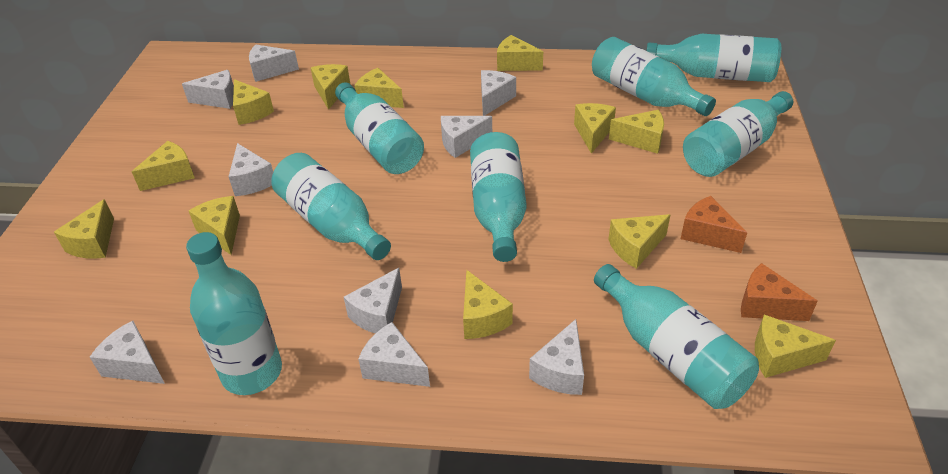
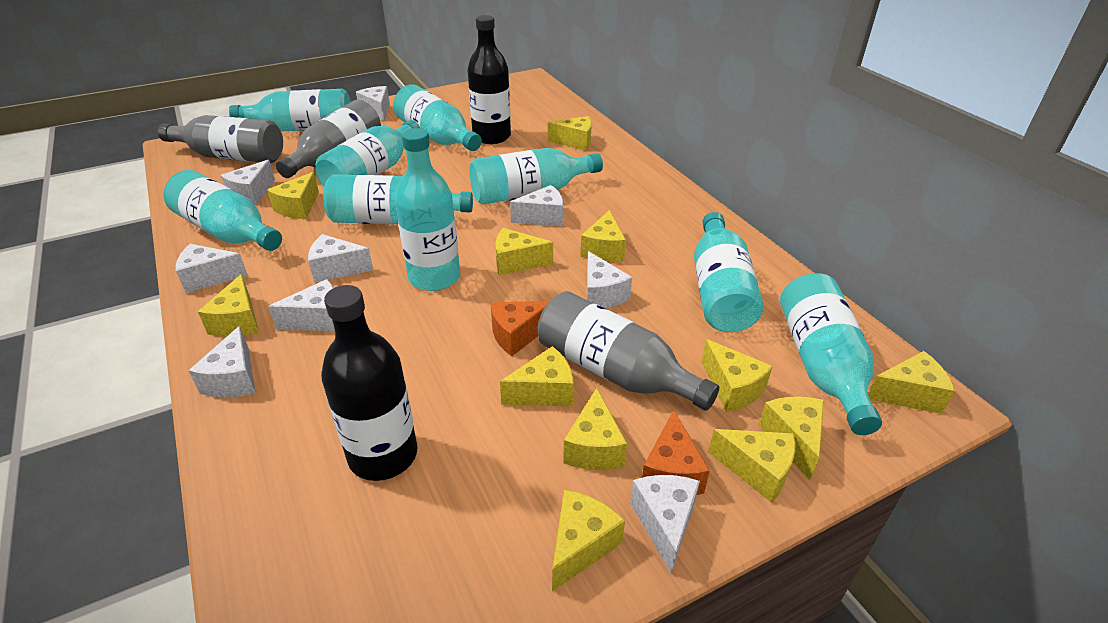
black bottle: 0 -> 2
grey bottle: 0 -> 3
turquoise bottle: 8 -> 9

